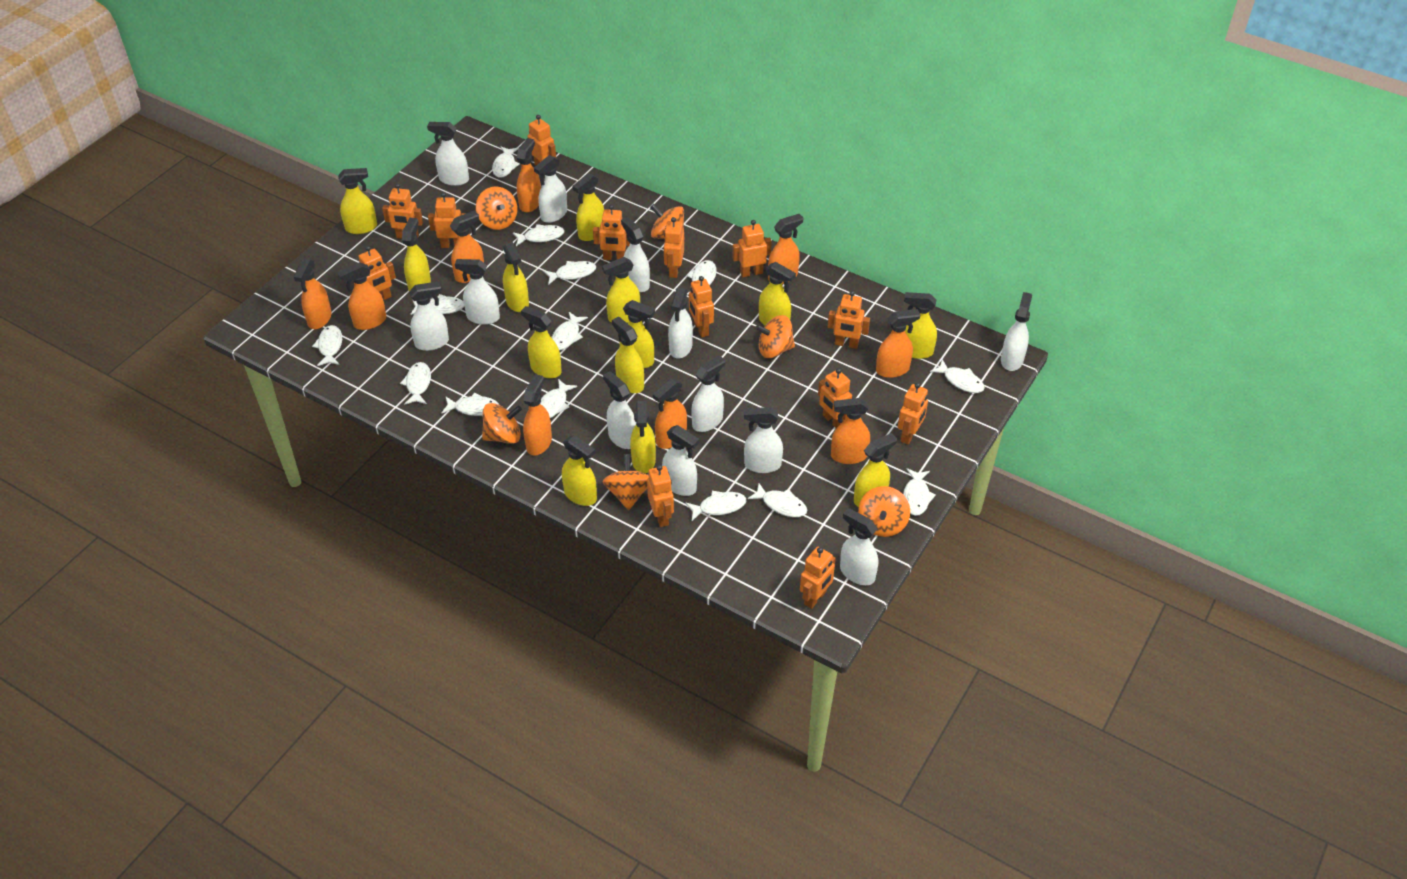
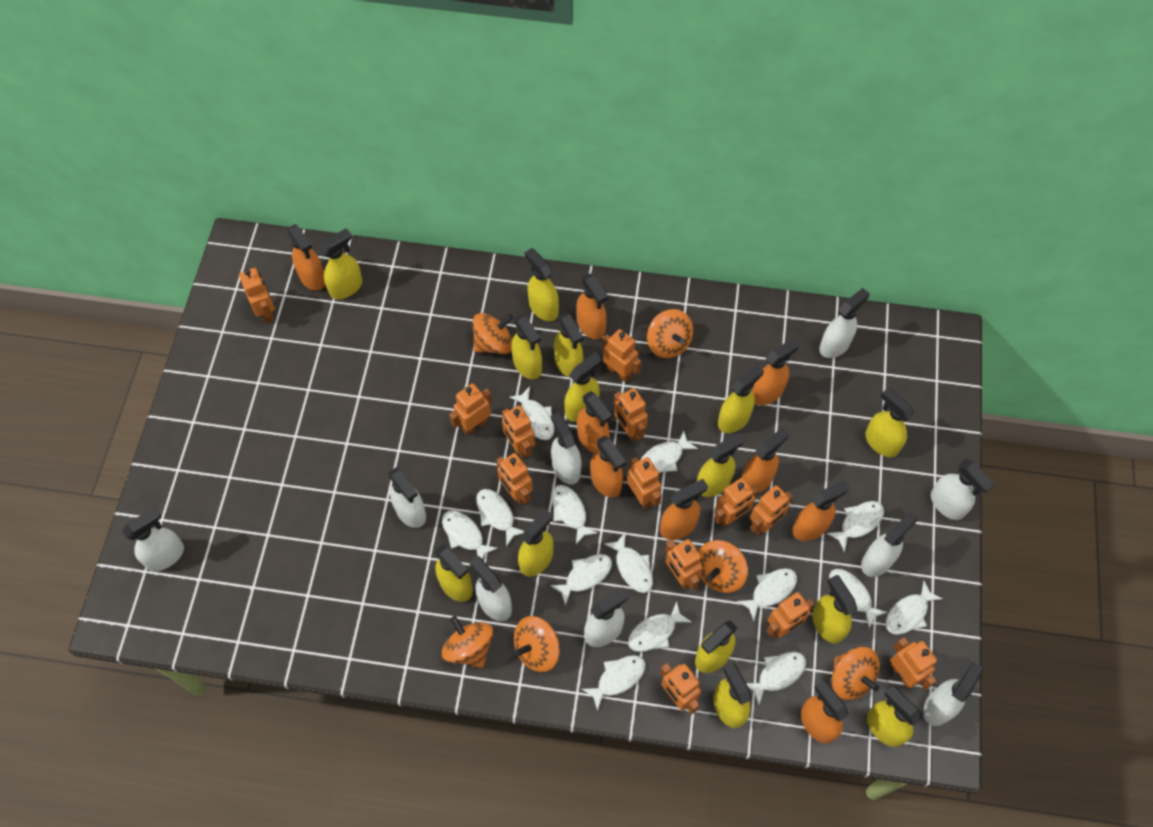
white spray bottle: 12 -> 9
yellow spray bottle: 13 -> 14

